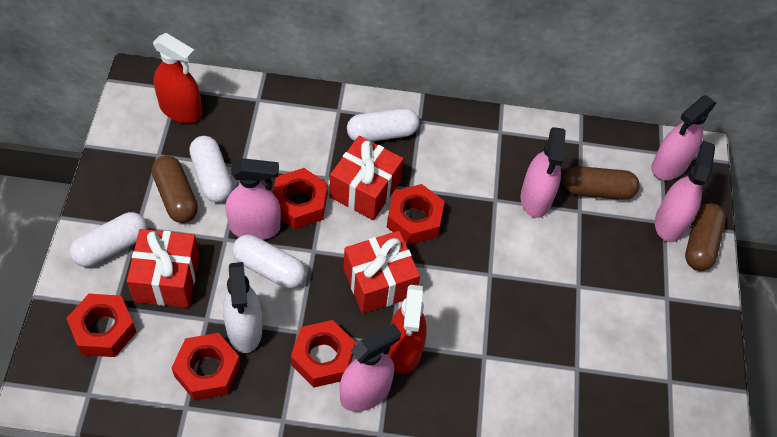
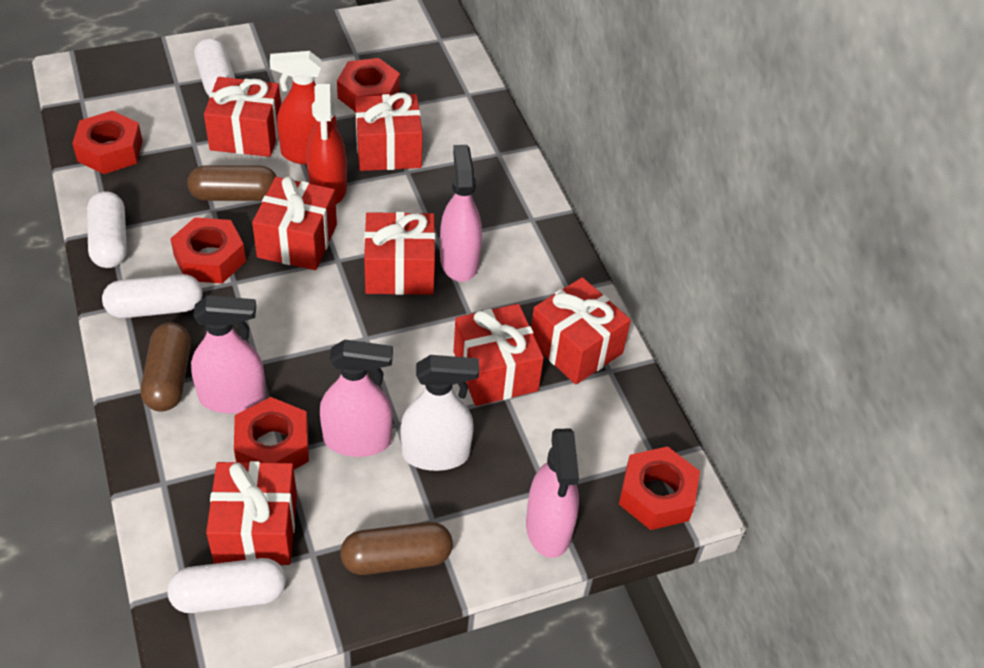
pink spray bottle: 5 -> 4
red gift: 3 -> 7

